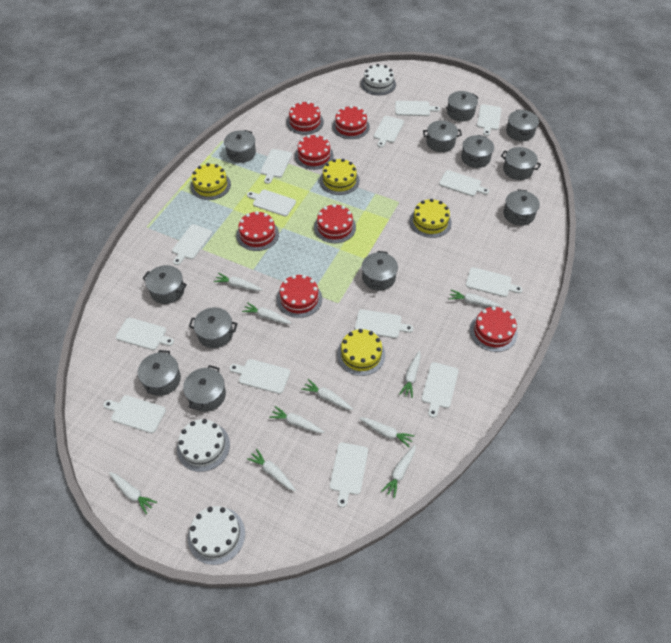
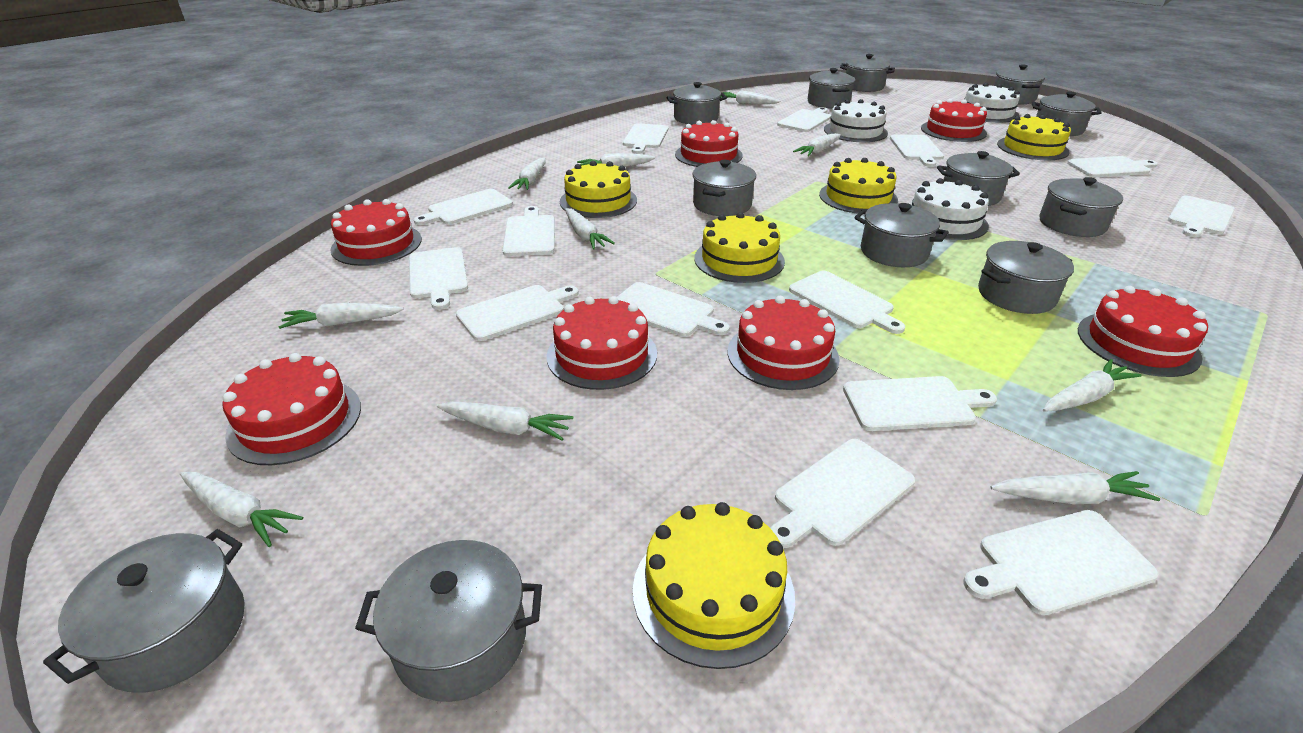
yellow cake: 4 -> 5

